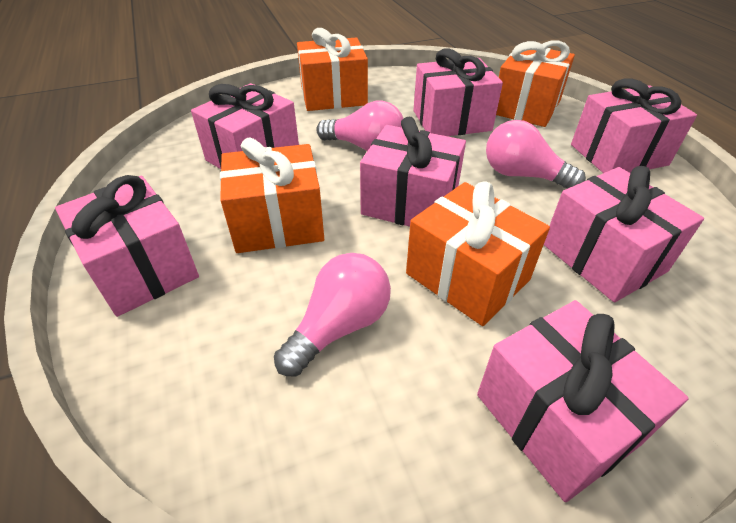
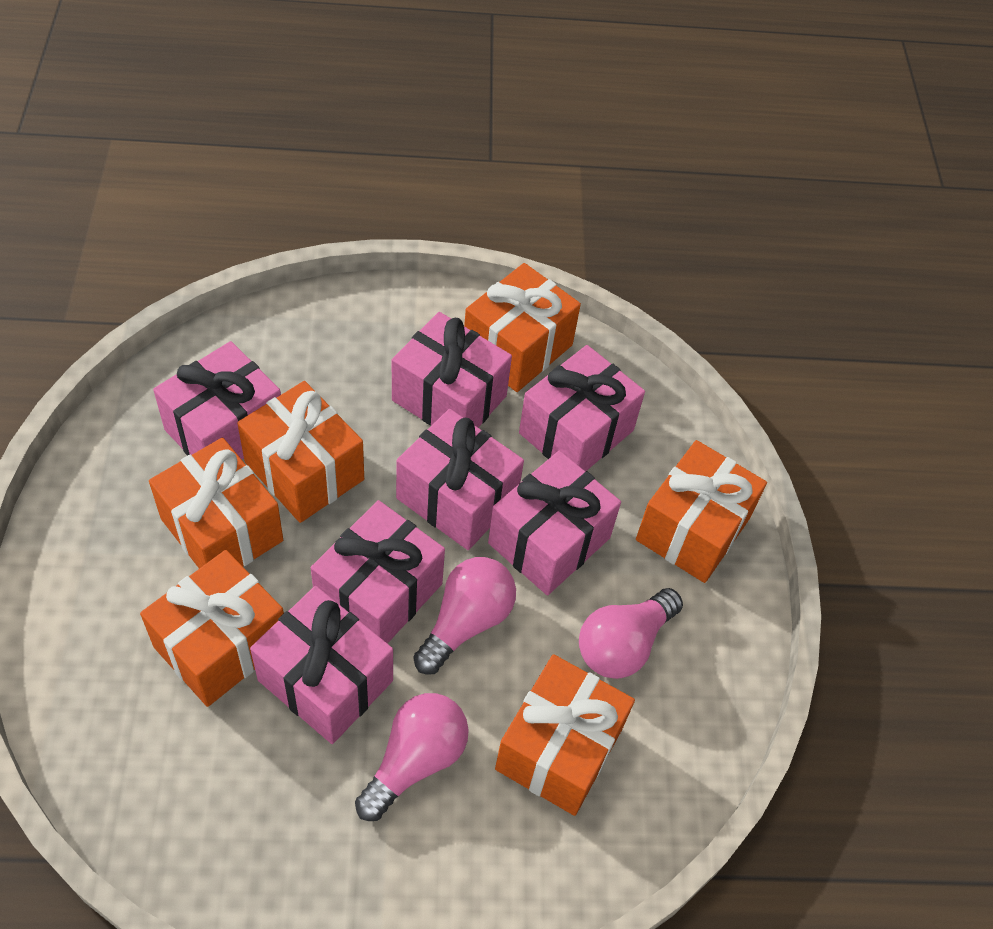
orange gift: 4 -> 6

